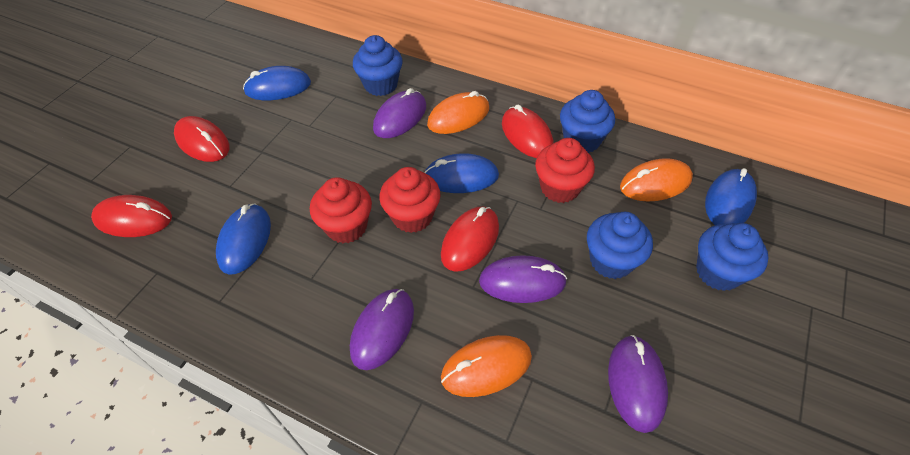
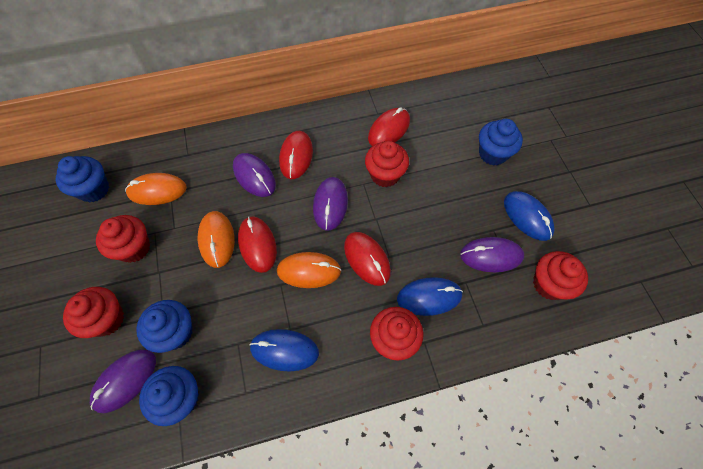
blue mouse: 4 -> 3
red cupcake: 3 -> 5

